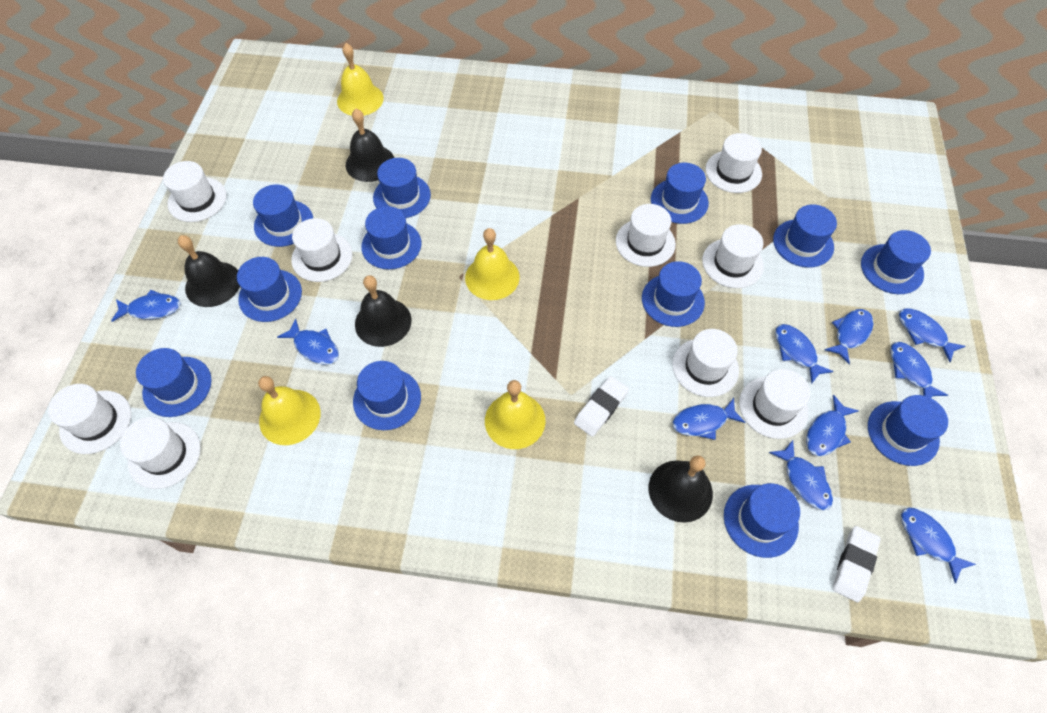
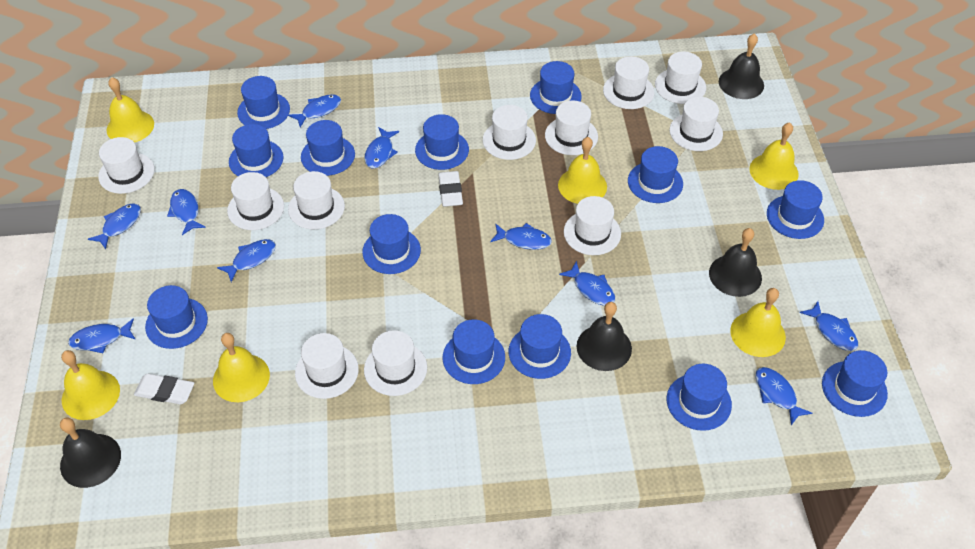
blue hat: 12 -> 13
white hat: 9 -> 11
yellow bell: 4 -> 6

